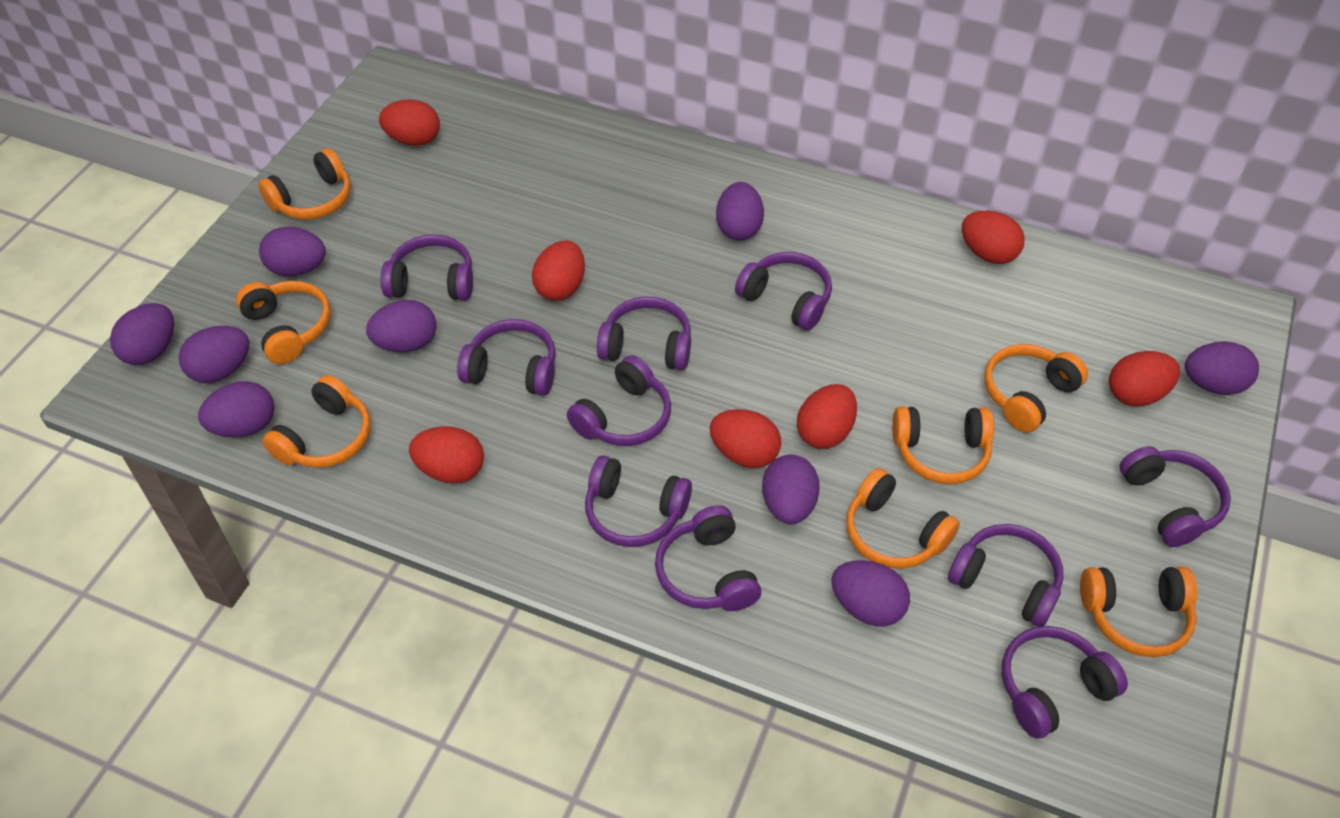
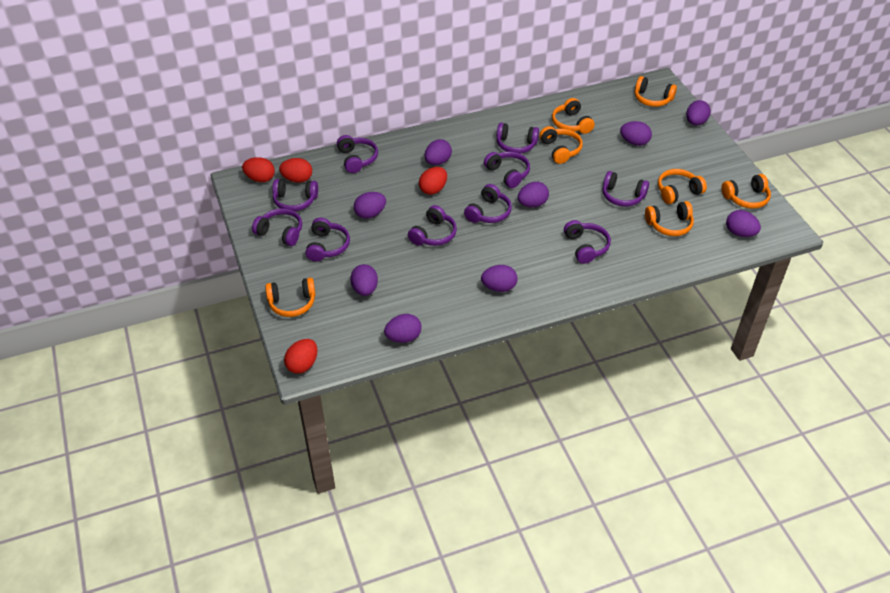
red egg: 7 -> 4

